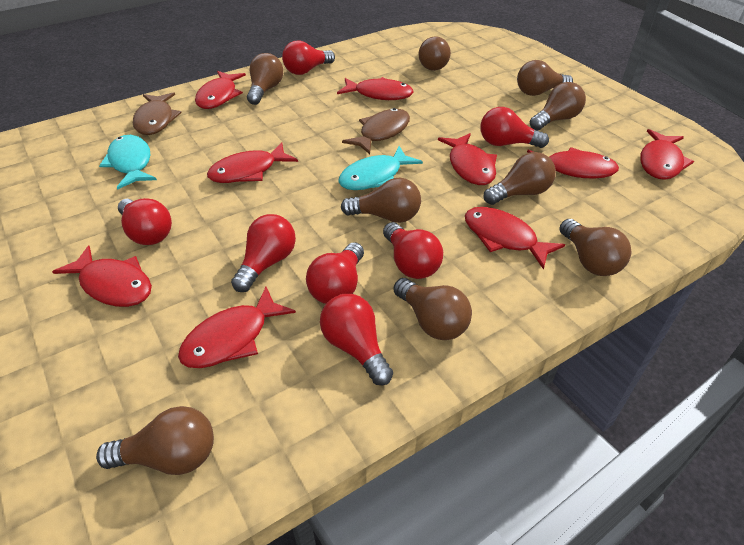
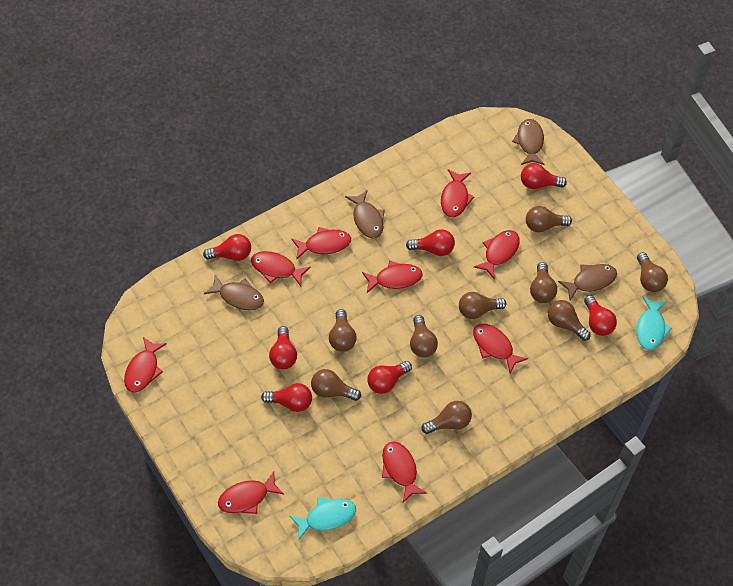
brown fish: 2 -> 4

